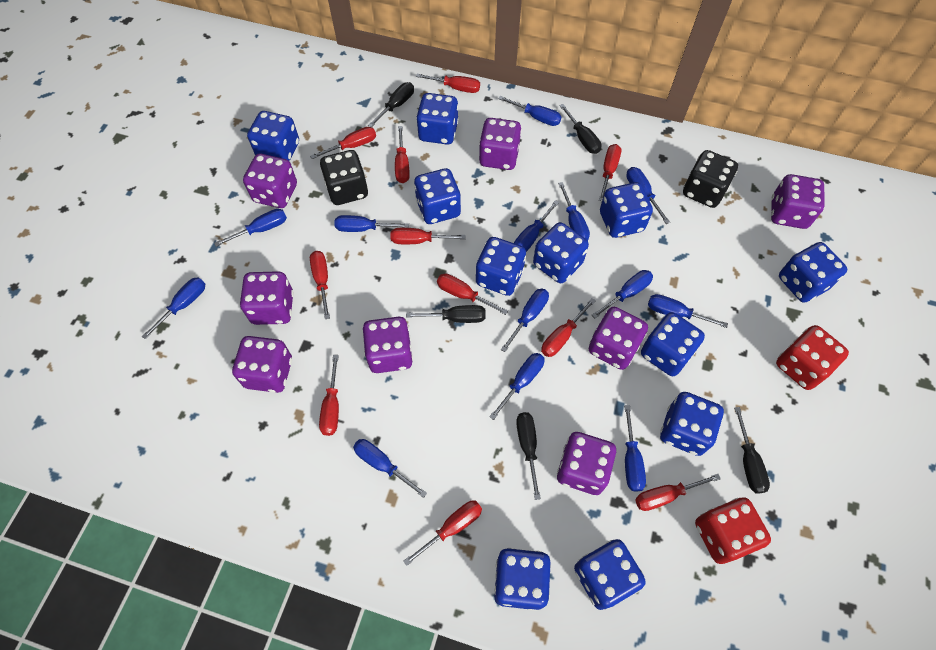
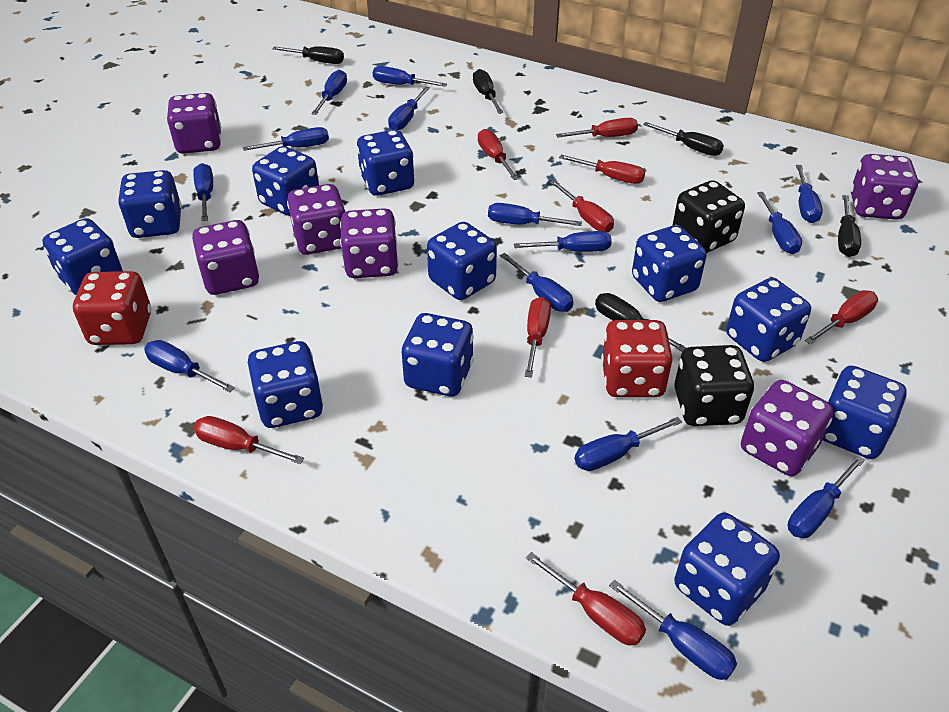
blue screwdriver: 13 -> 14
purple dice: 8 -> 6
red screwdriver: 11 -> 8

